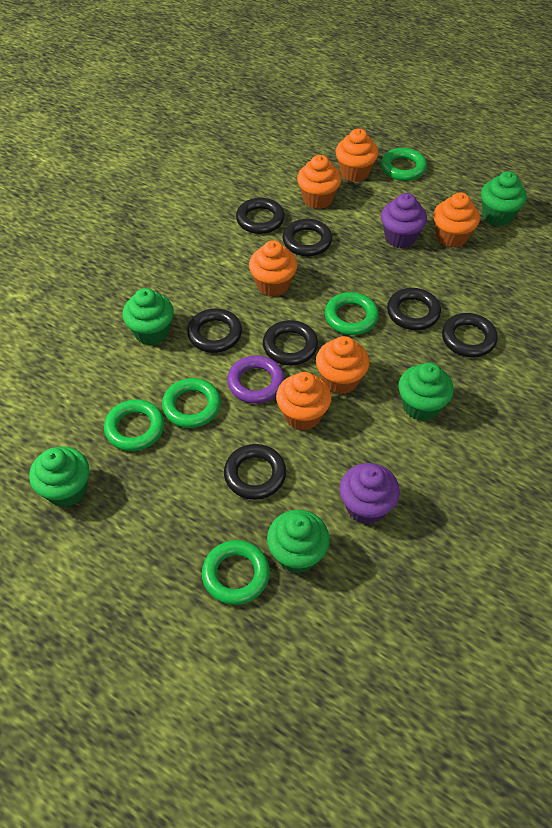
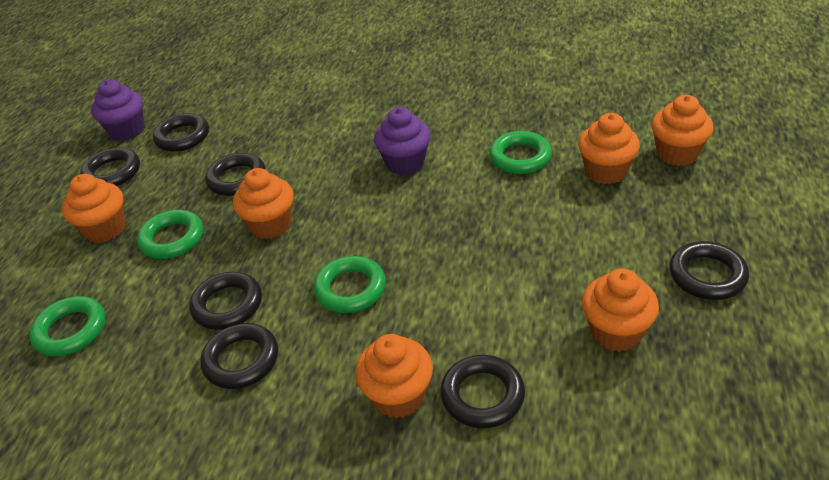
green cupcake: 5 -> 0
green ring: 5 -> 4
purple ring: 1 -> 0

